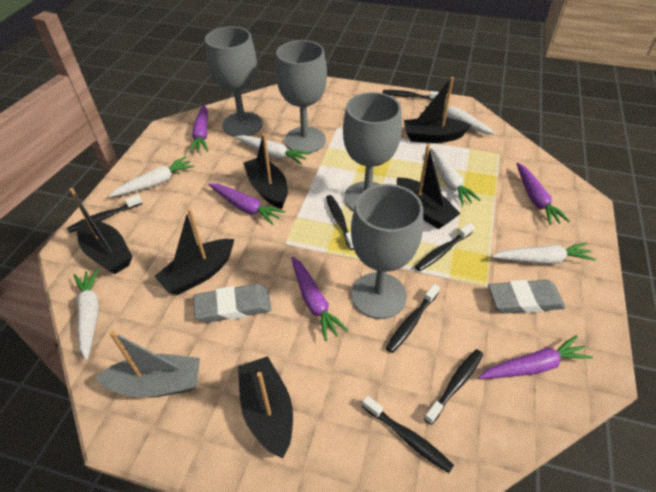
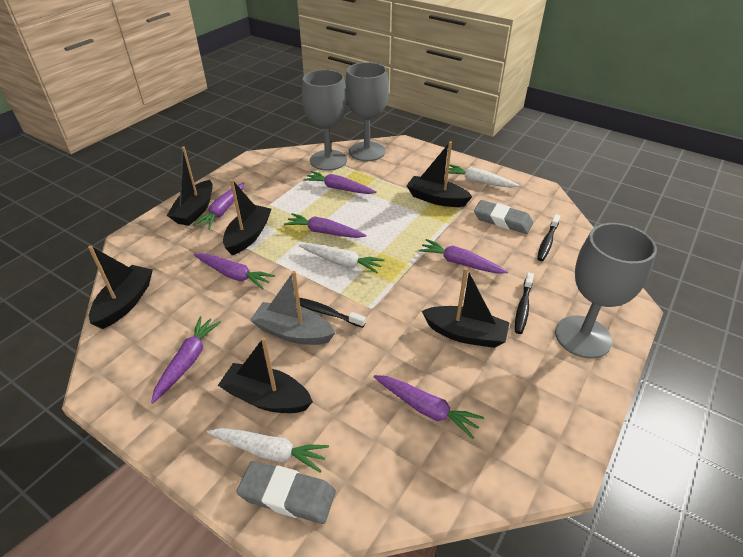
black toothbrush: 7 -> 3
grey goblet: 4 -> 3
purple carrot: 5 -> 7
white carrot: 6 -> 3

